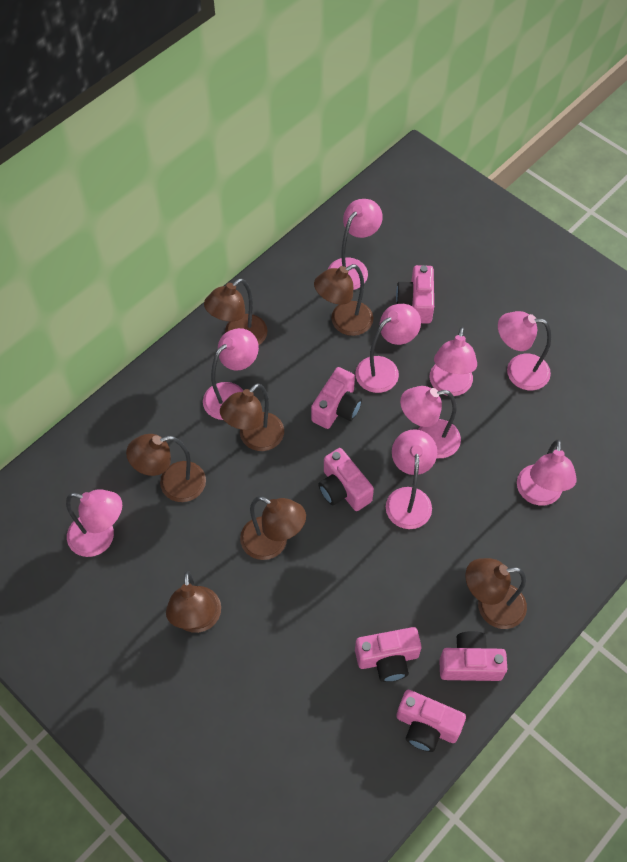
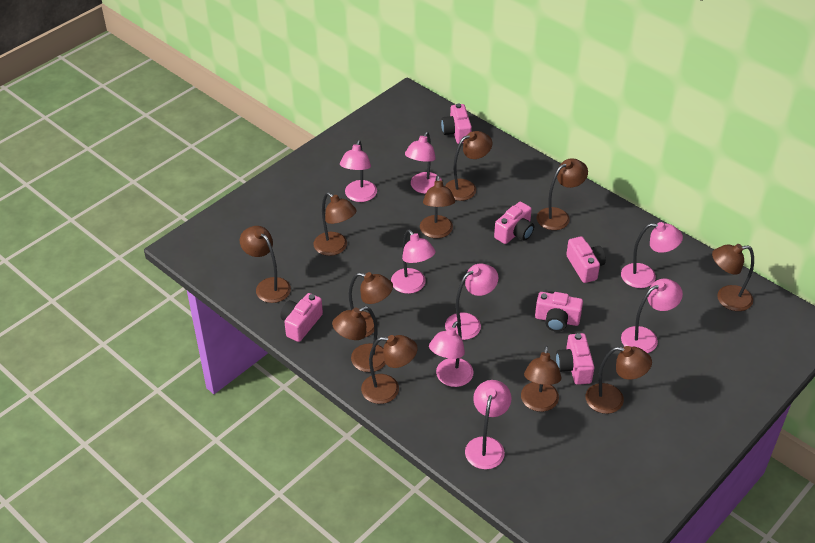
brown lamp: 7 -> 11
pink lamp: 9 -> 8

